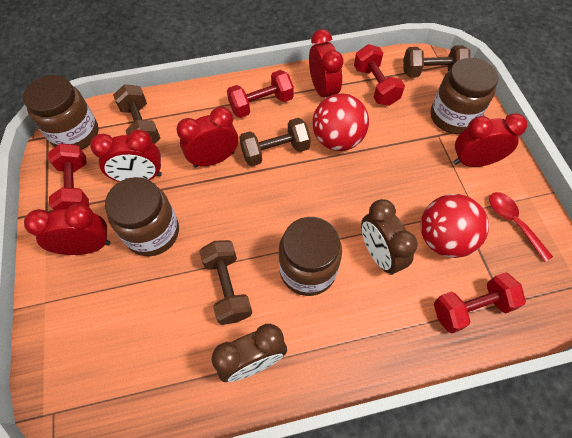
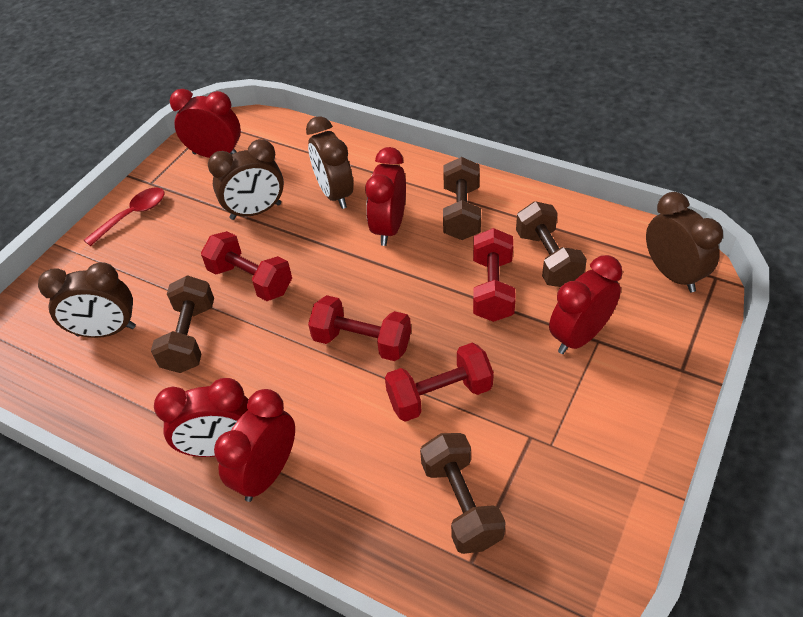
brown clock: 2 -> 4
brown jar: 4 -> 0
red ball: 2 -> 0

